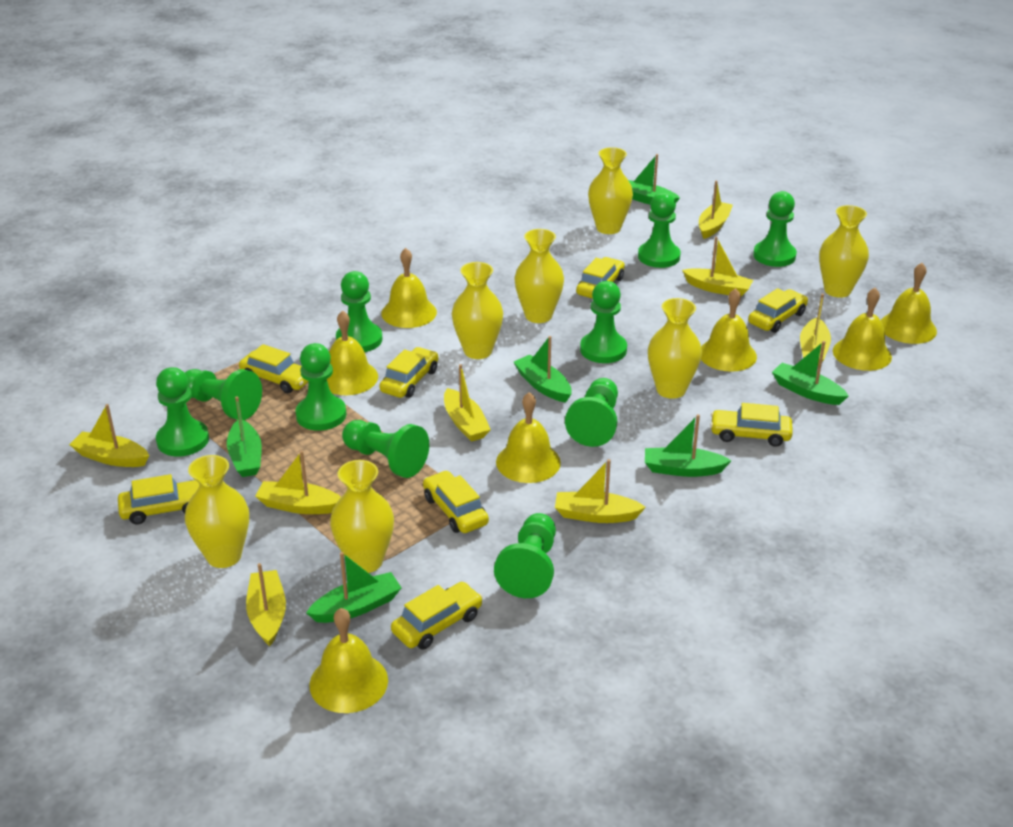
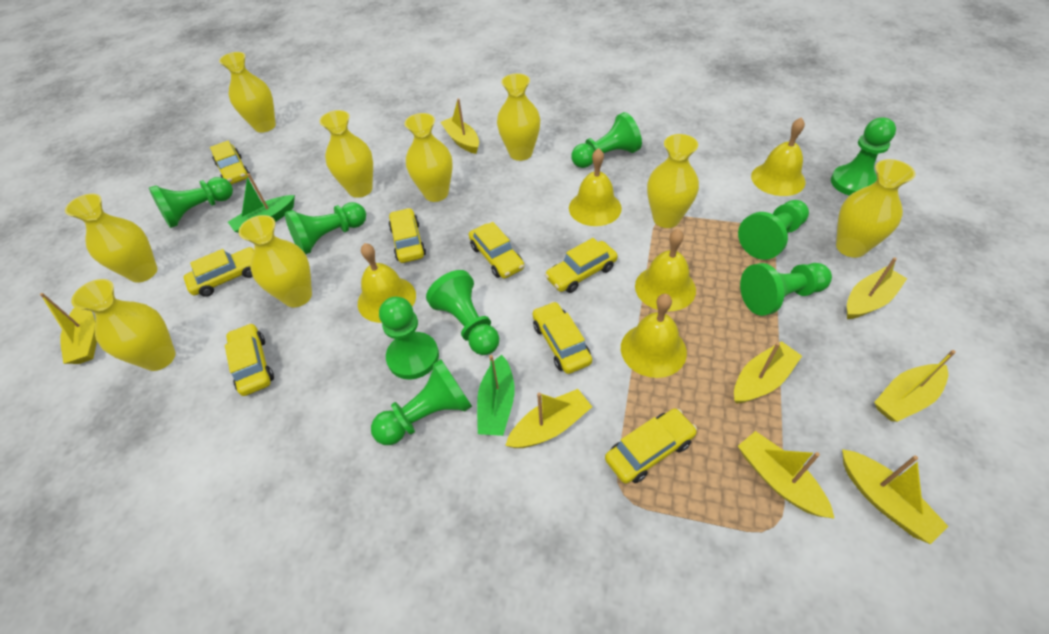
green boat: 6 -> 2
green pawn: 10 -> 9
yellow bell: 7 -> 5
yellow vase: 7 -> 9

